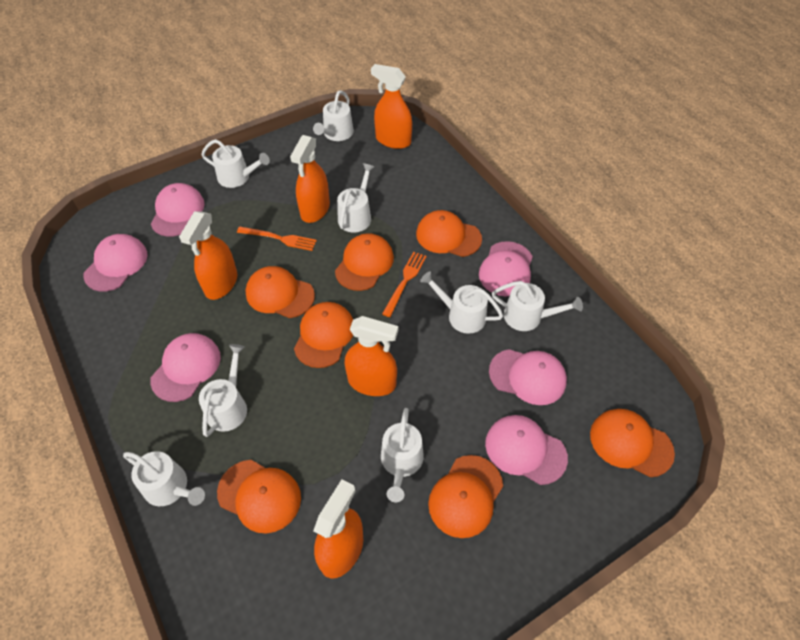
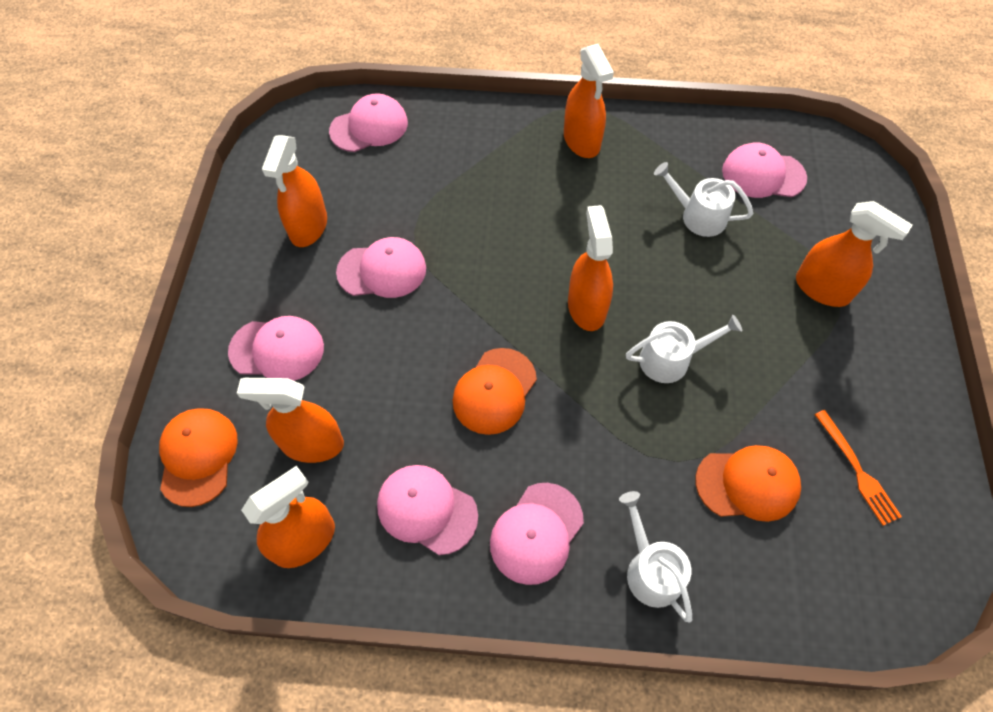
orange cap: 7 -> 3
orange fork: 2 -> 1
orange spray bottle: 5 -> 6
white watering can: 8 -> 3

